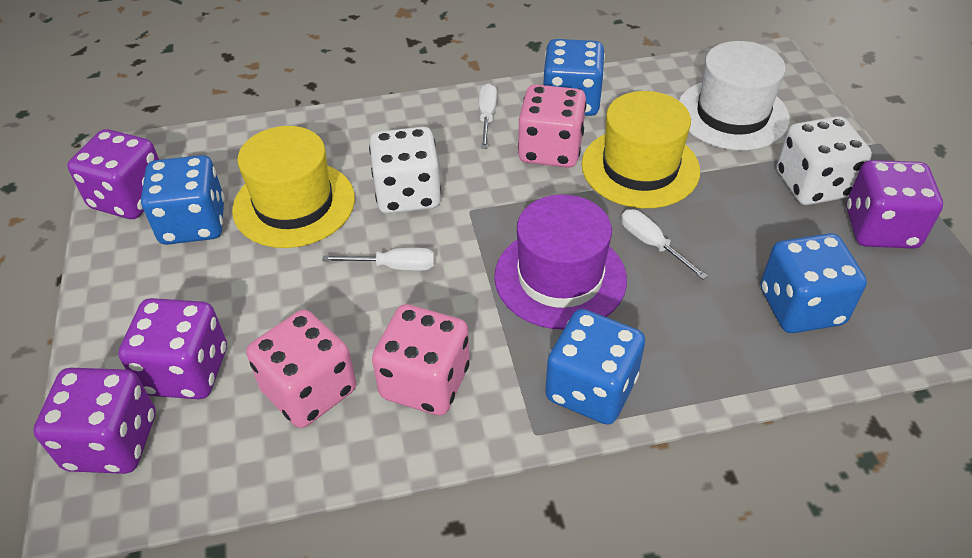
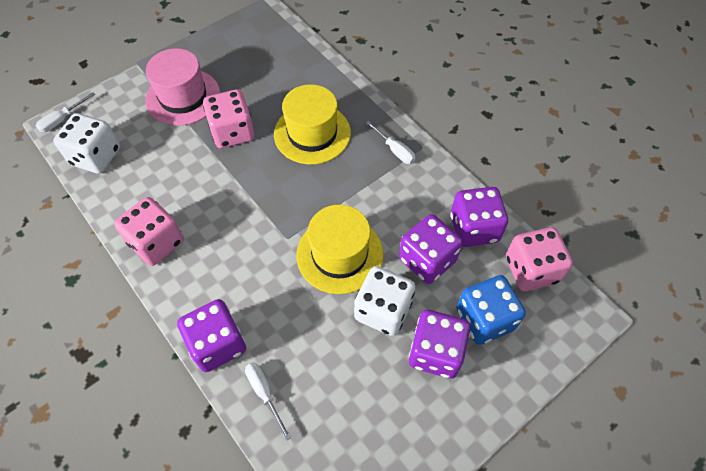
blue dice: 4 -> 1
pink hat: 0 -> 1
purple hat: 1 -> 0
white hat: 1 -> 0

